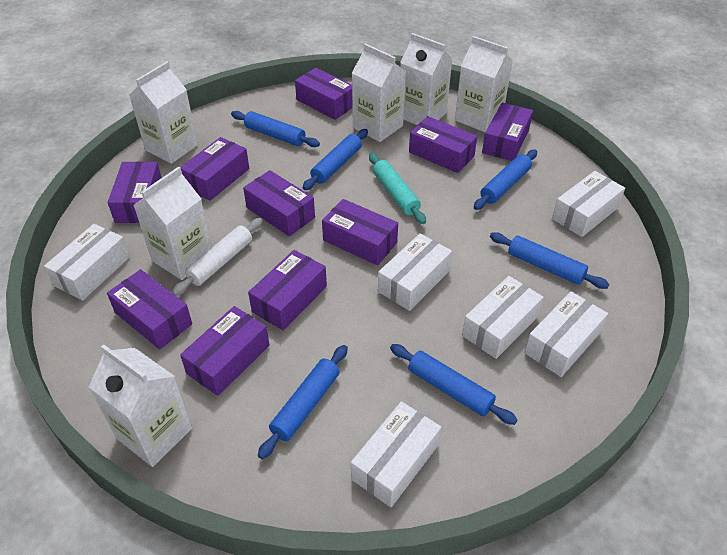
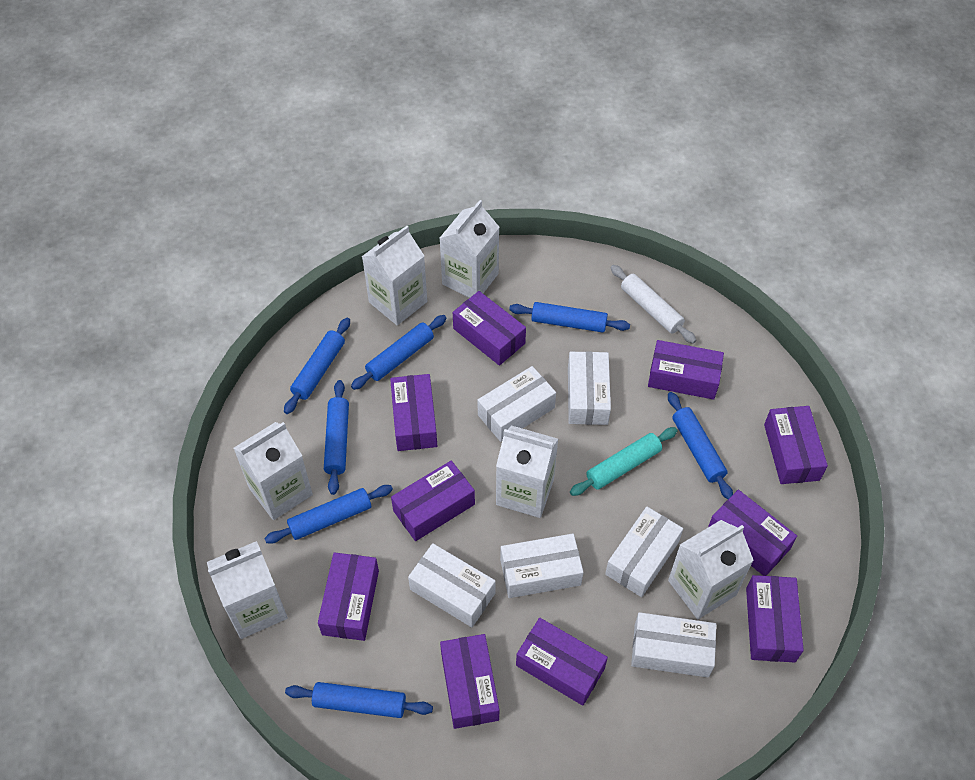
blue rolling pin: 6 -> 7

